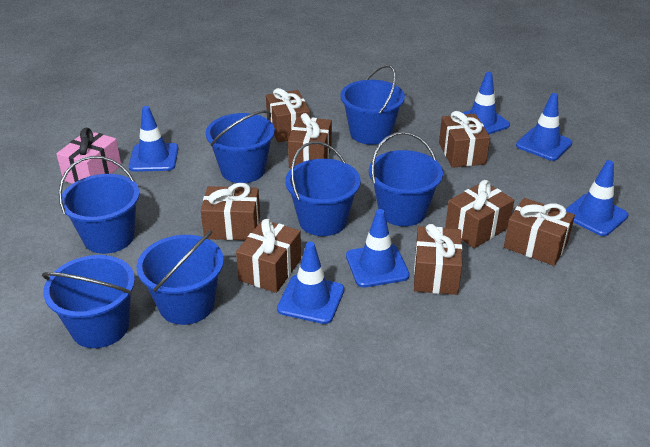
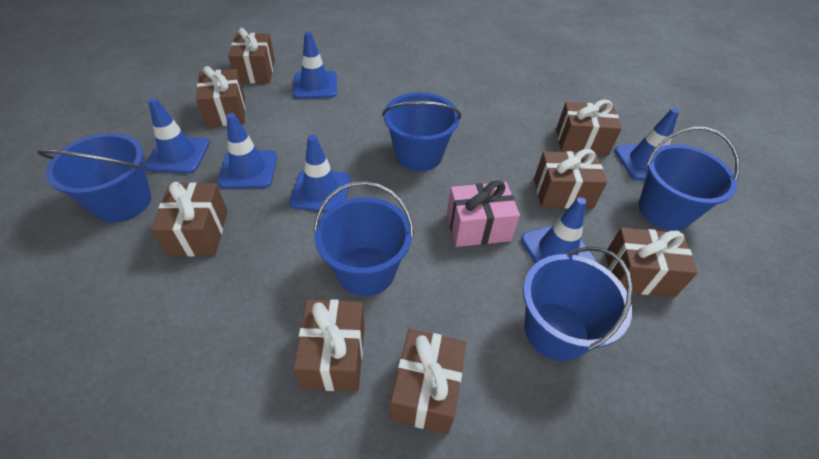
blue bucket: 7 -> 5

